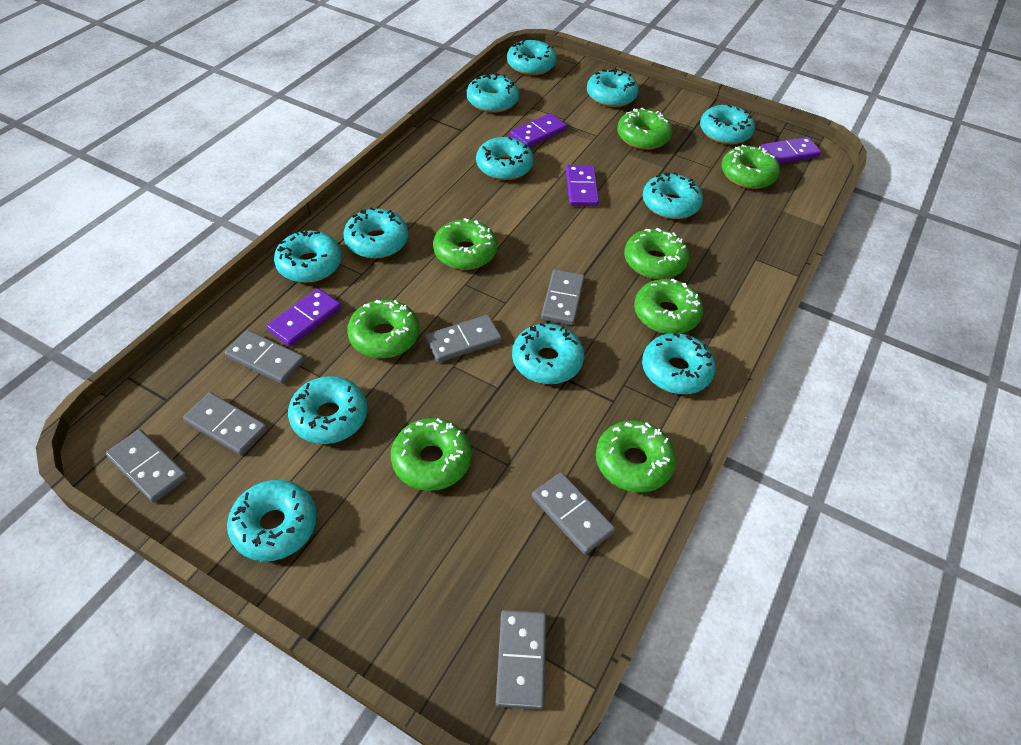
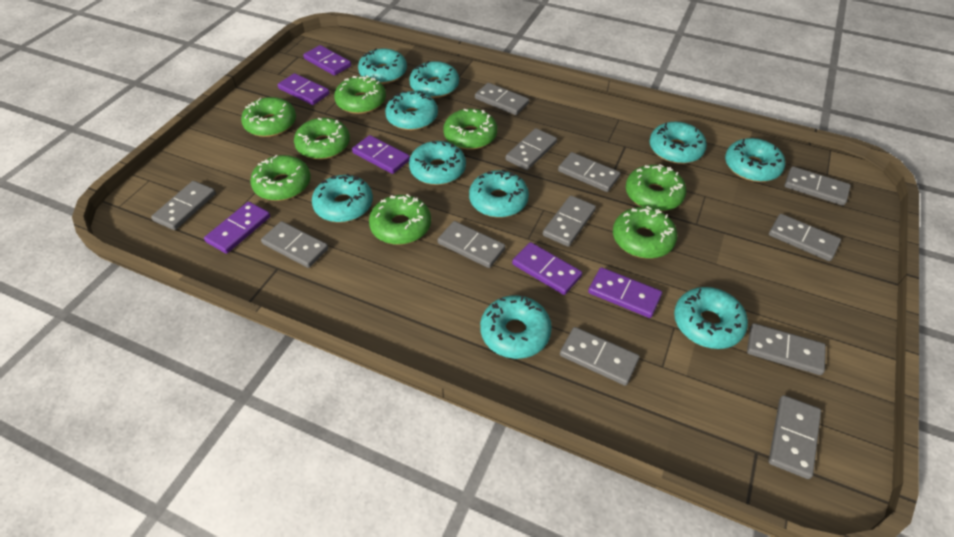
grey domino: 7 -> 12
purple domino: 4 -> 6
turquoise donut: 12 -> 10

